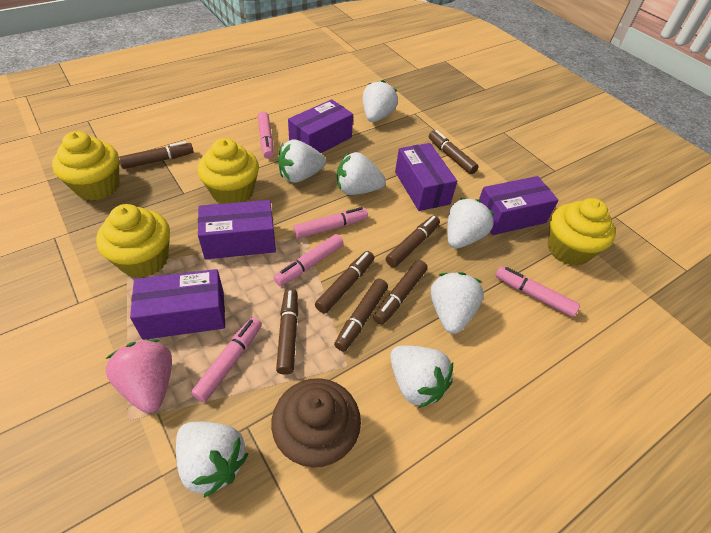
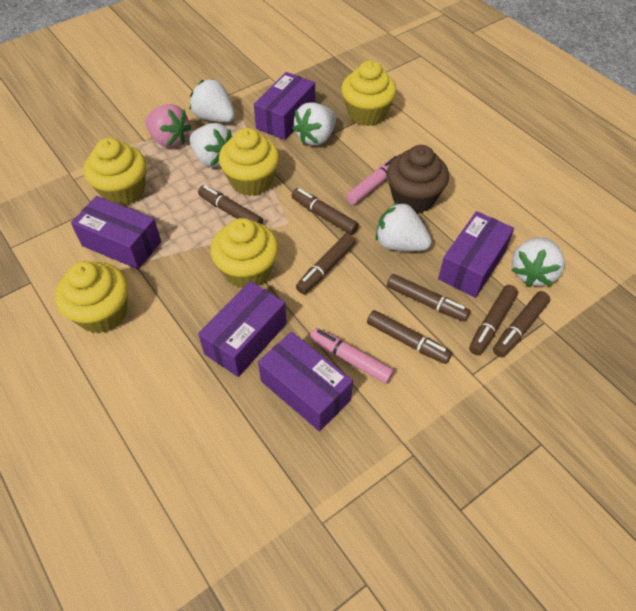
pink marker: 5 -> 2
white strawberry: 7 -> 5
yellow cupcake: 4 -> 5

